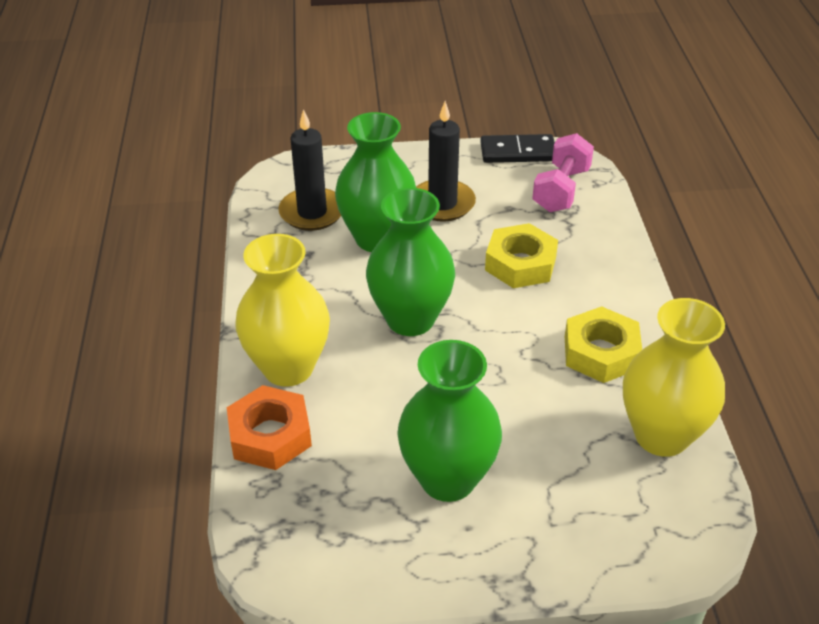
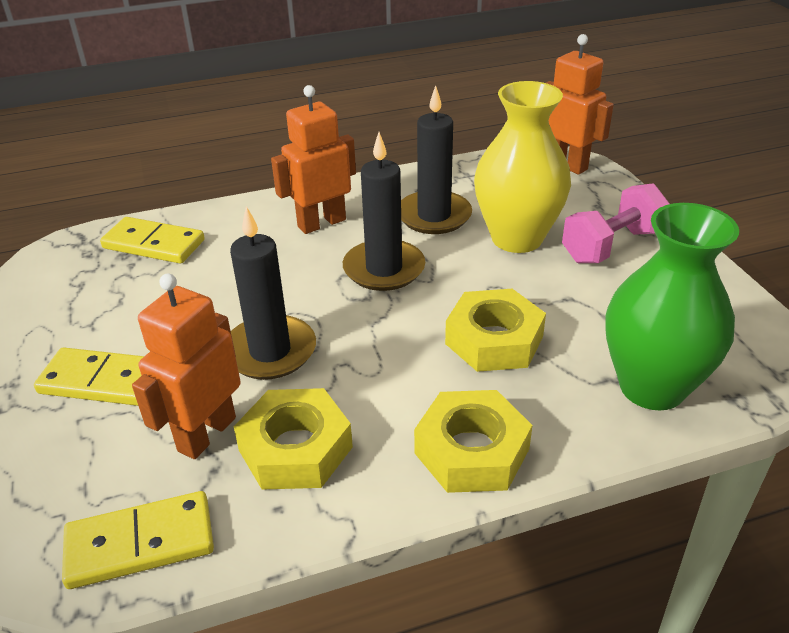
black candle: 2 -> 3
black domino: 1 -> 0
green vase: 3 -> 1
orange nut: 1 -> 0
orange robot: 0 -> 3
yellow domino: 0 -> 3
yellow nut: 2 -> 3
yellow vase: 2 -> 1

